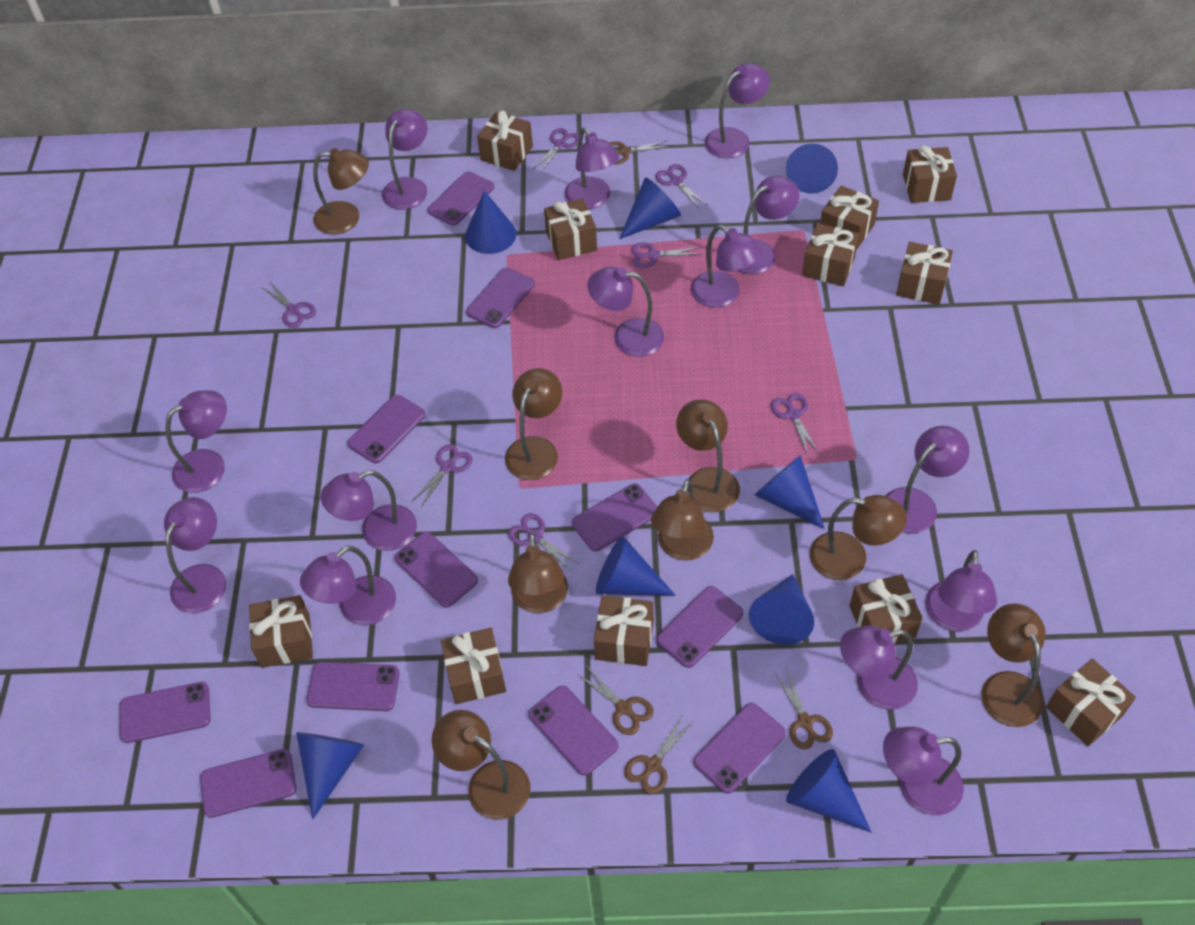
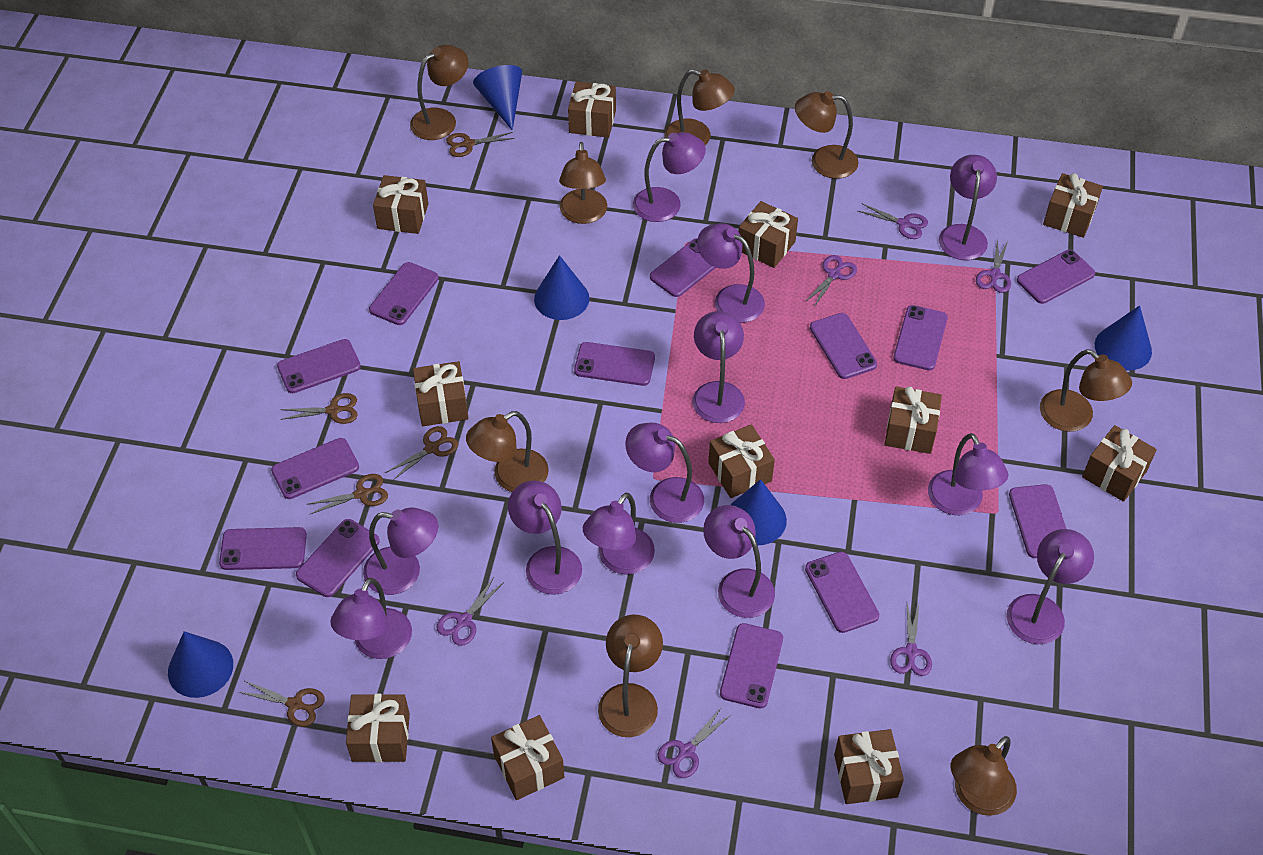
blue cone: 8 -> 5
brown scissors: 4 -> 5
purple lamp: 14 -> 12
purple phone: 11 -> 13
purple scissors: 7 -> 6

